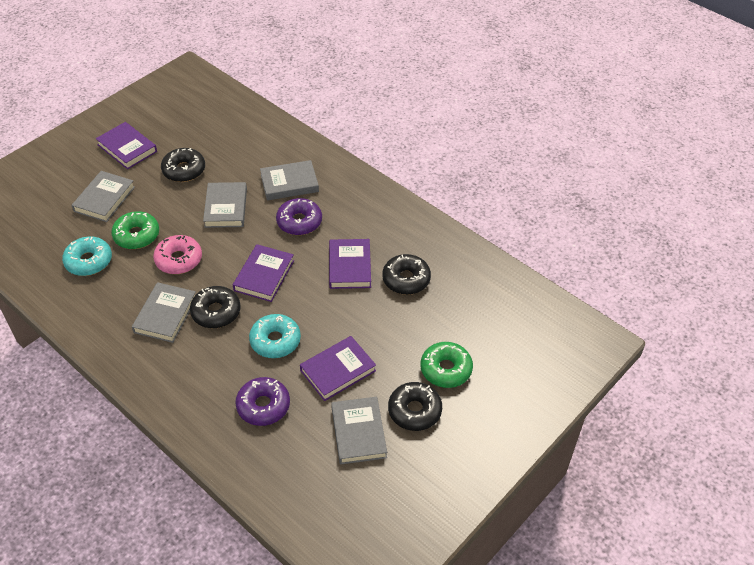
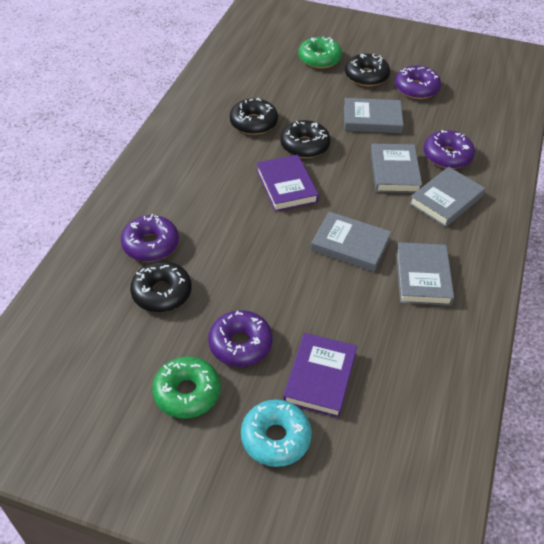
pink donut: 1 -> 0
purple book: 4 -> 2
purple donut: 2 -> 4
turquoise donut: 2 -> 1

